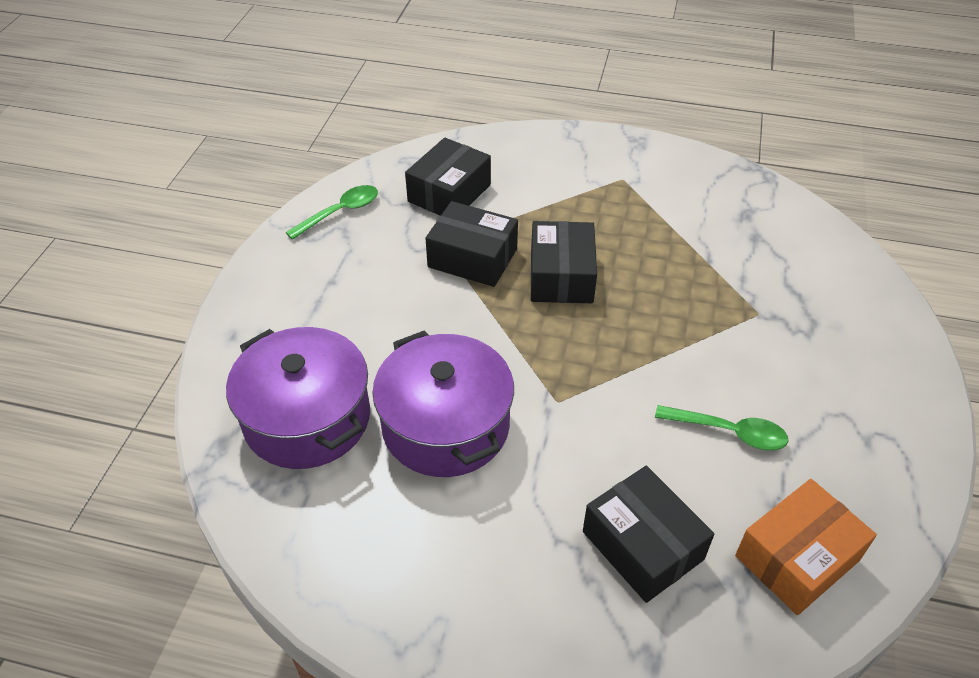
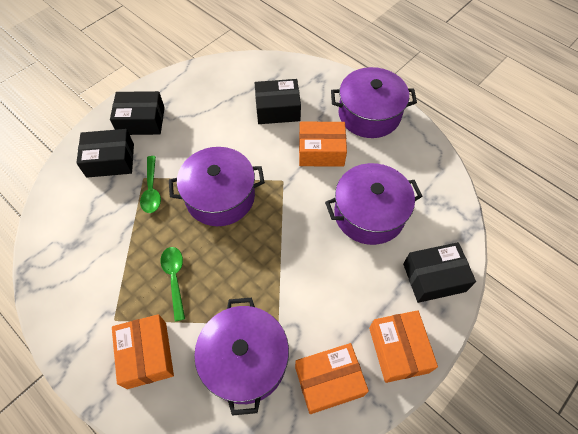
orange box: 1 -> 4
purple pot: 2 -> 4

